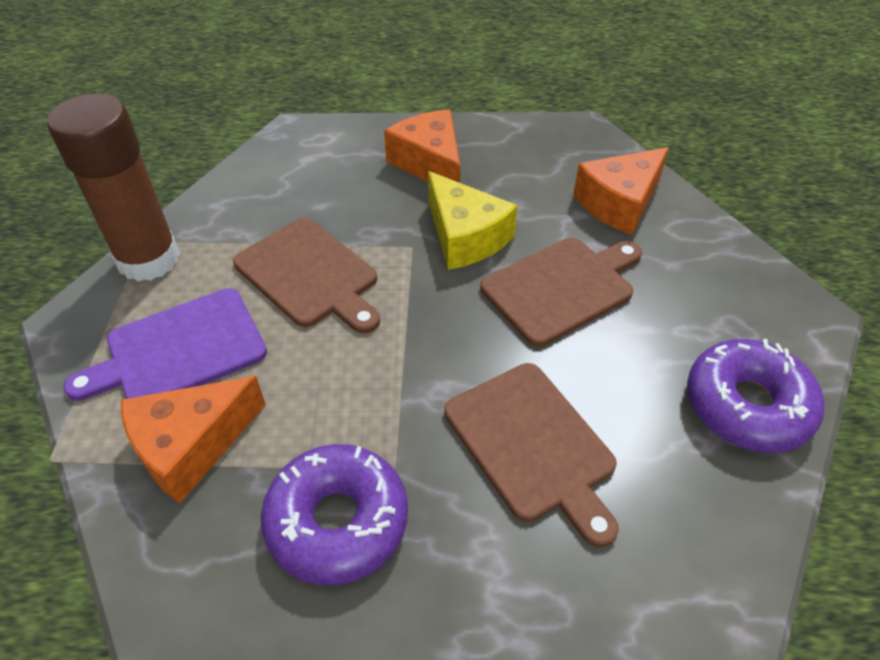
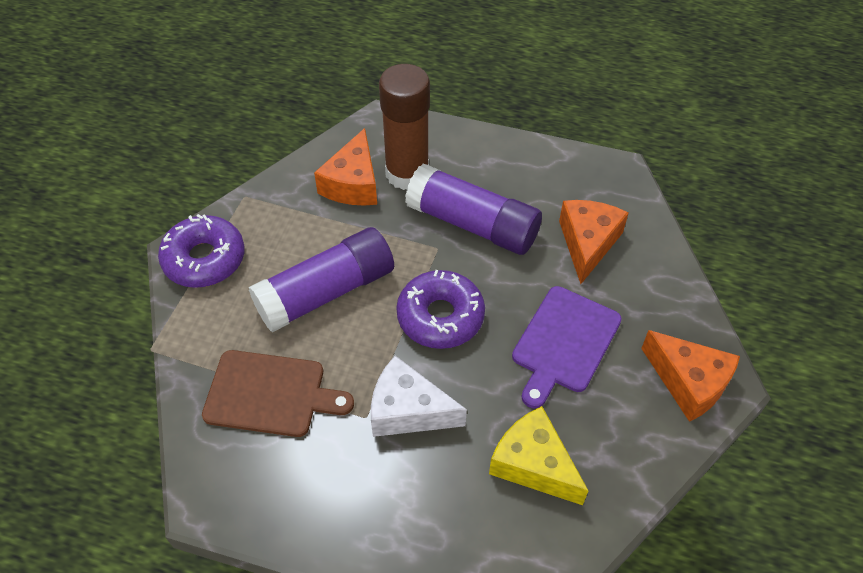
brown cutting board: 3 -> 1
purple glue stick: 0 -> 2
white cheese: 0 -> 1

